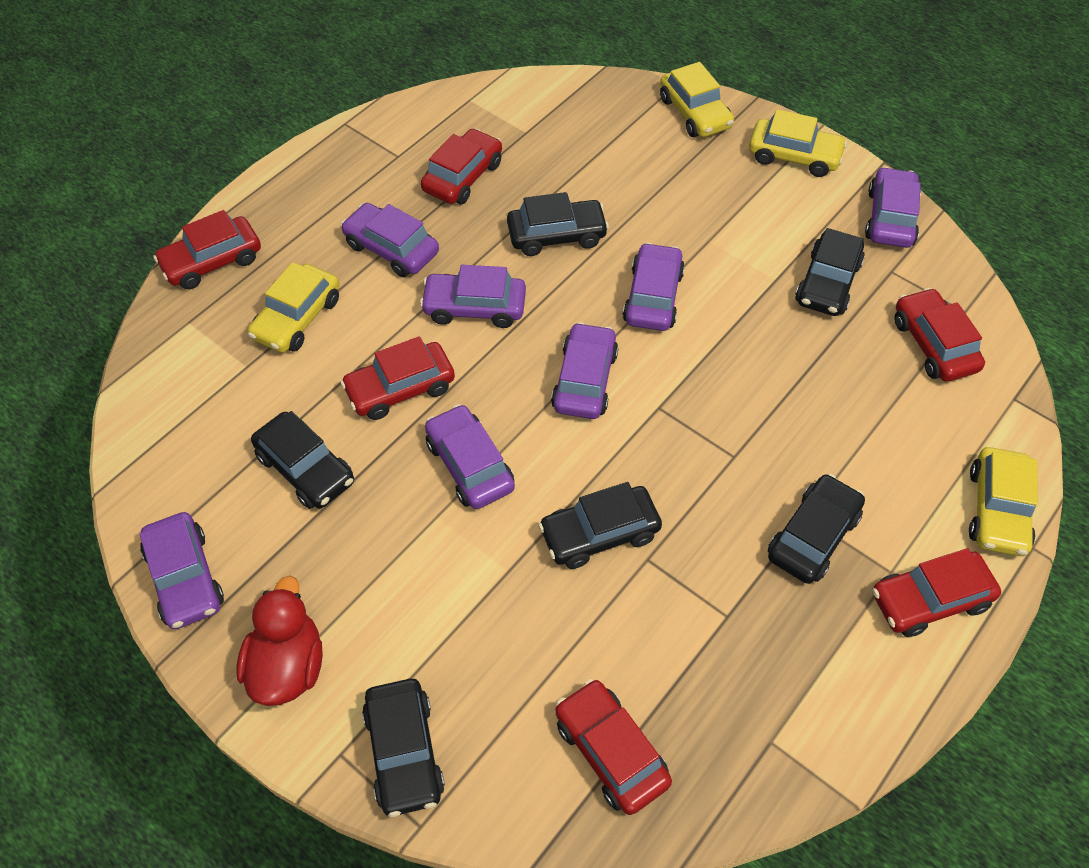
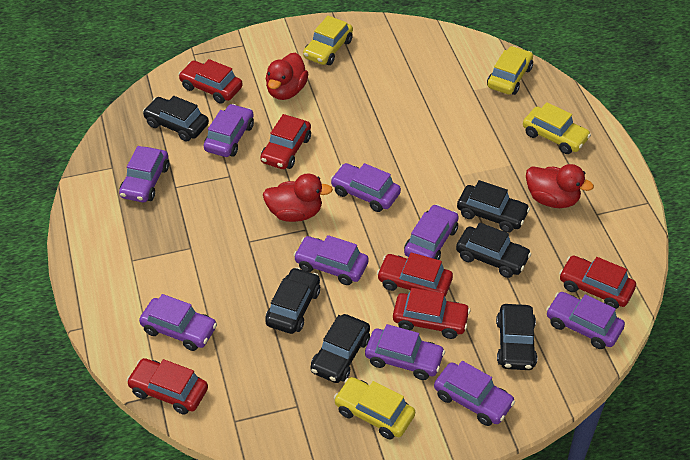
purple car: 7 -> 9
red duck: 1 -> 3

